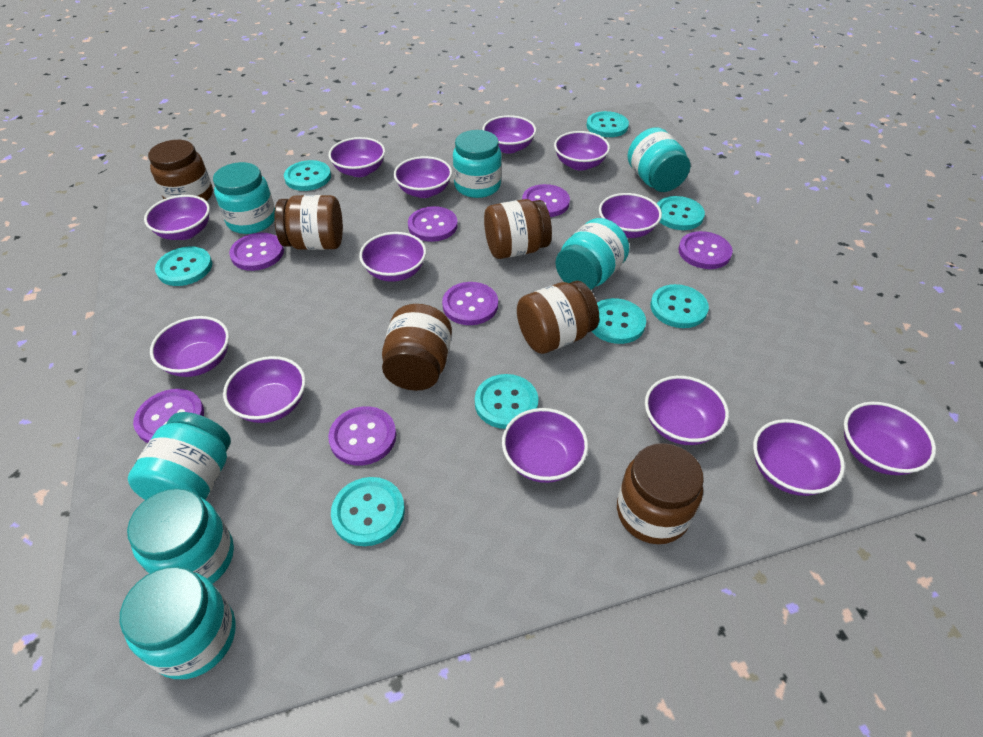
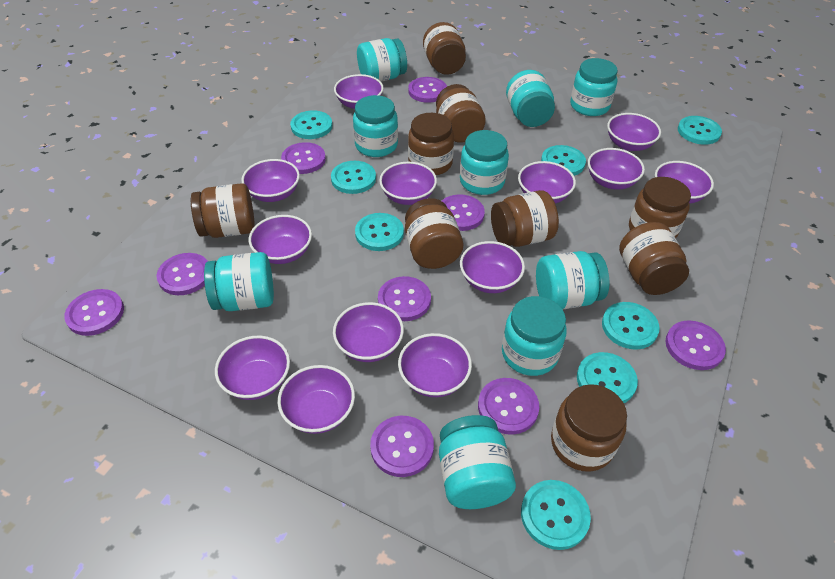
brown jar: 6 -> 9
purple button: 7 -> 9
turquoise jar: 7 -> 9

